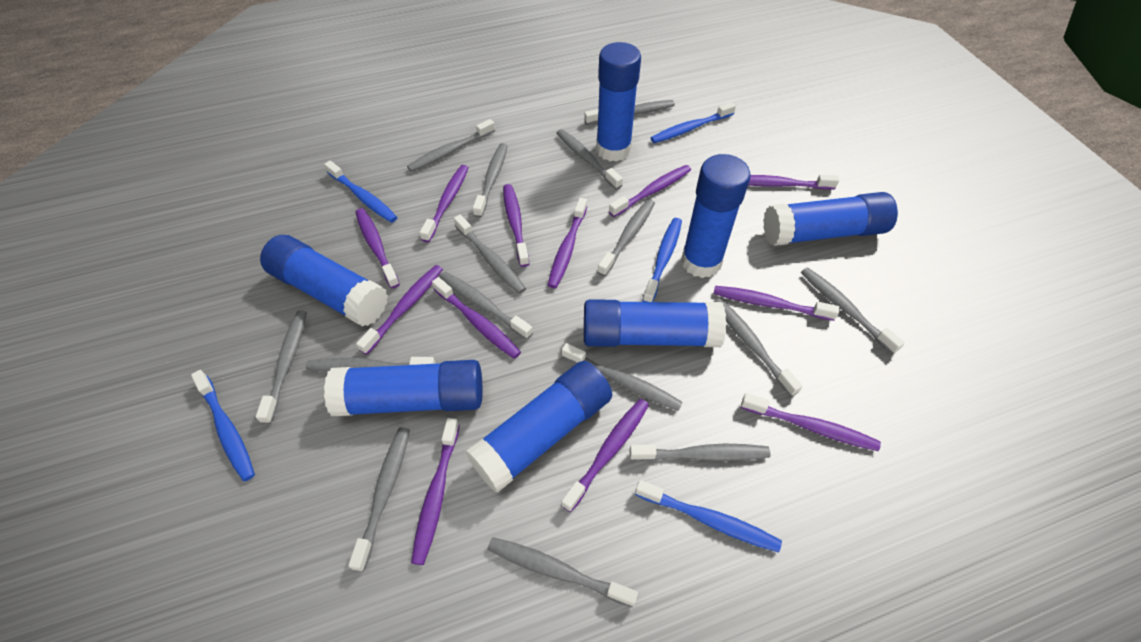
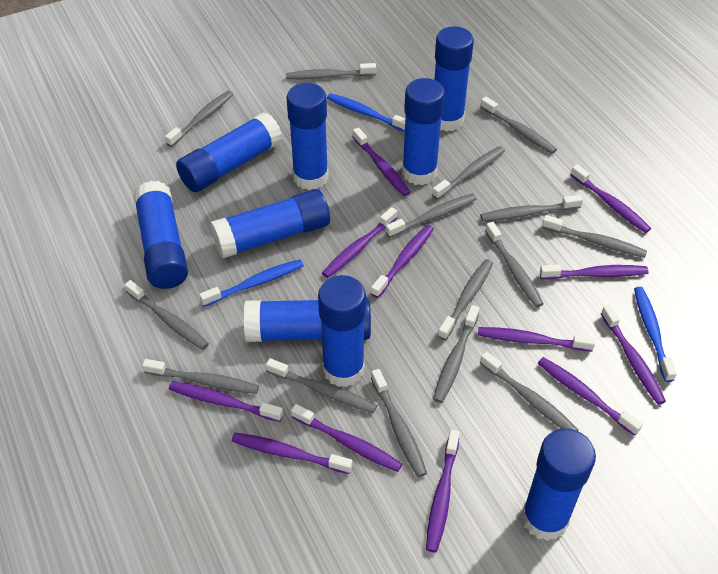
blue glue stick: 7 -> 9
blue toothbrush: 5 -> 3

